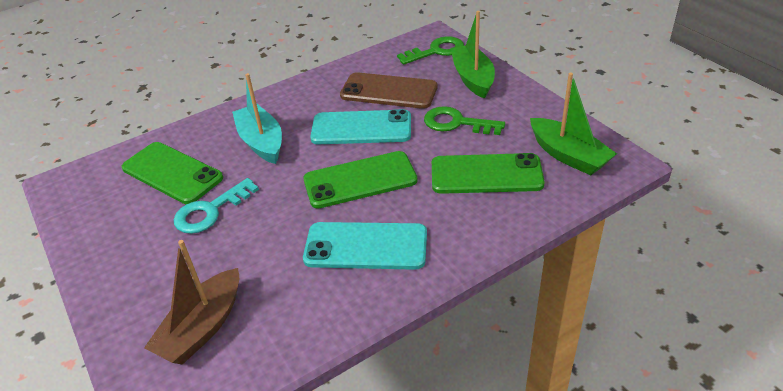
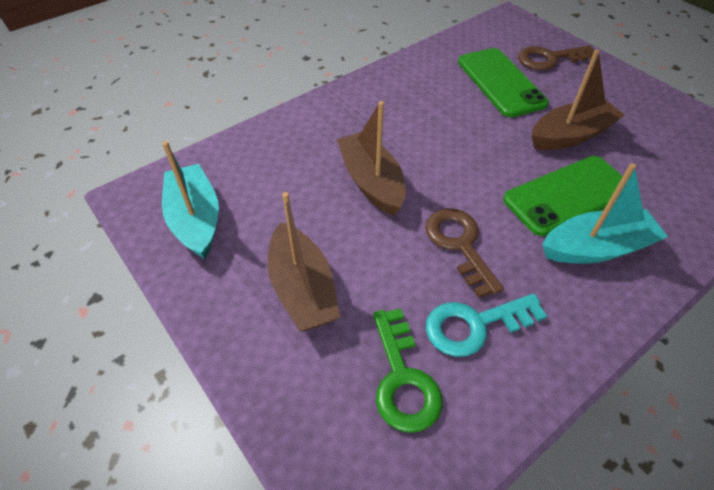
brown boat: 1 -> 3
brown key: 0 -> 2
brown phone: 1 -> 0
green boat: 2 -> 0
green key: 2 -> 1
green phone: 3 -> 2
turquoise boat: 1 -> 2
turquoise phone: 2 -> 0

